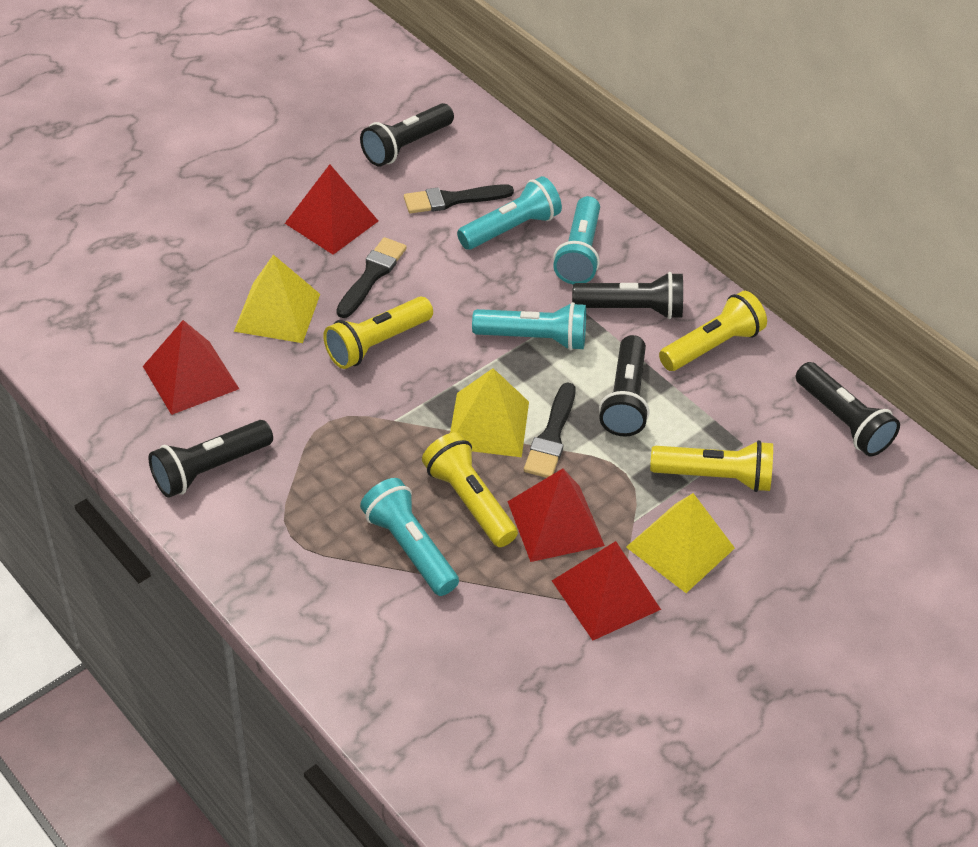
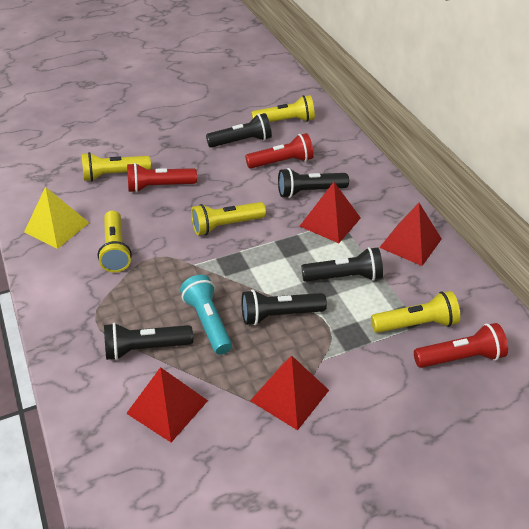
black brush: 3 -> 0
red flashlight: 0 -> 3
turquoise flashlight: 4 -> 1
yellow flashlight: 4 -> 5
yellow pyramid: 3 -> 1

